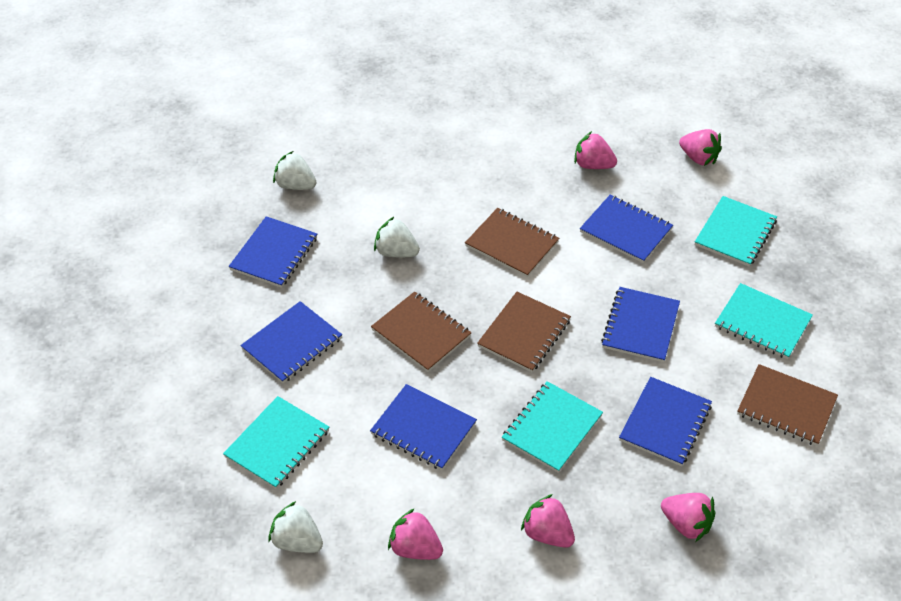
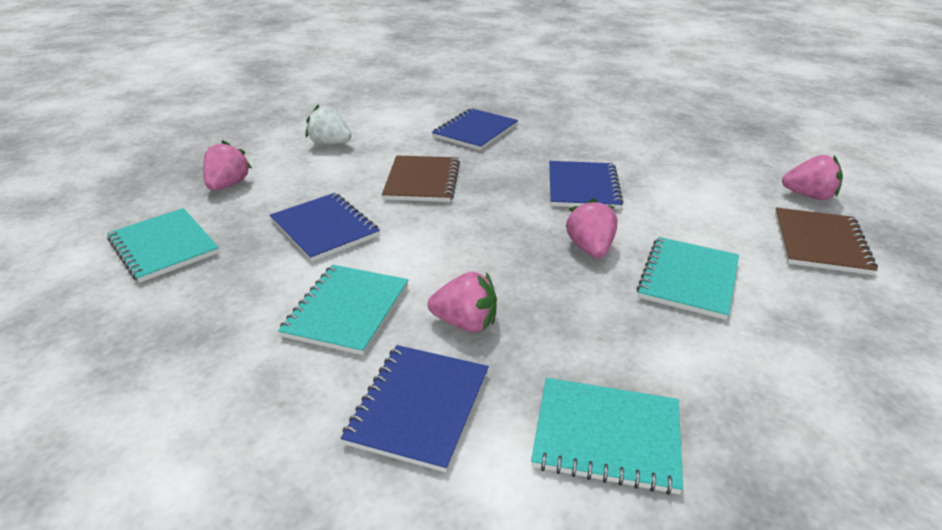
blue notebook: 6 -> 4
brown notebook: 4 -> 2
pink strawberry: 5 -> 4
white strawberry: 3 -> 1

